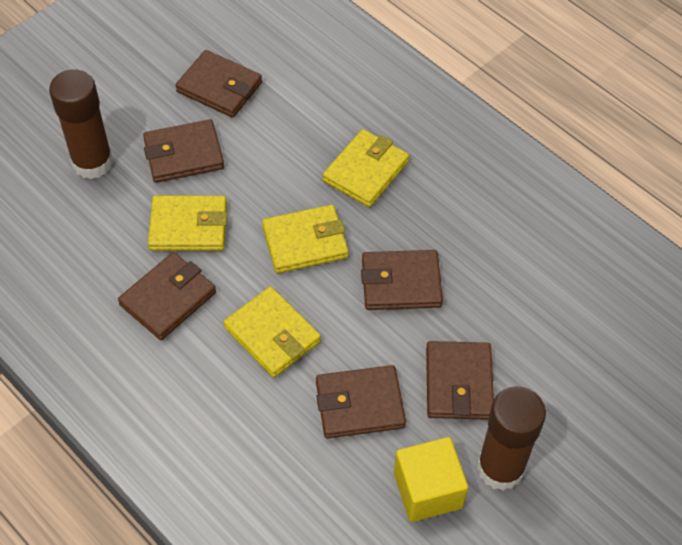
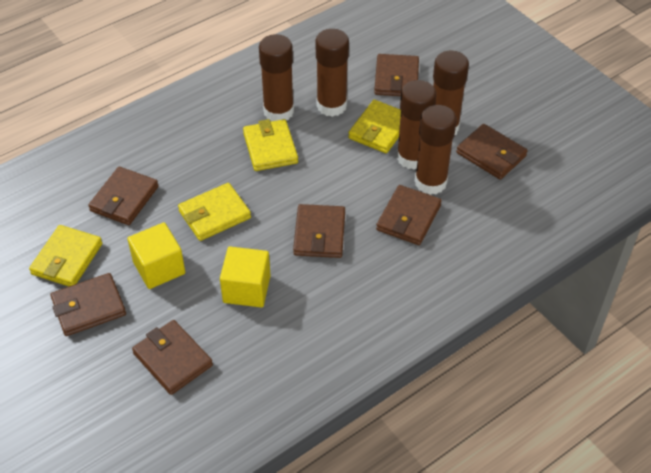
brown glue stick: 2 -> 5
brown wallet: 6 -> 7
yellow cube: 1 -> 2

